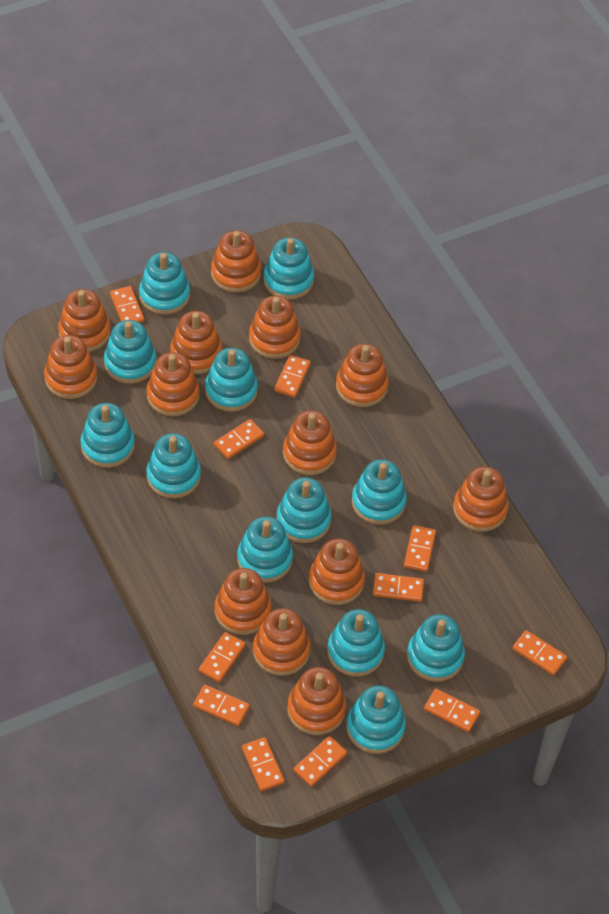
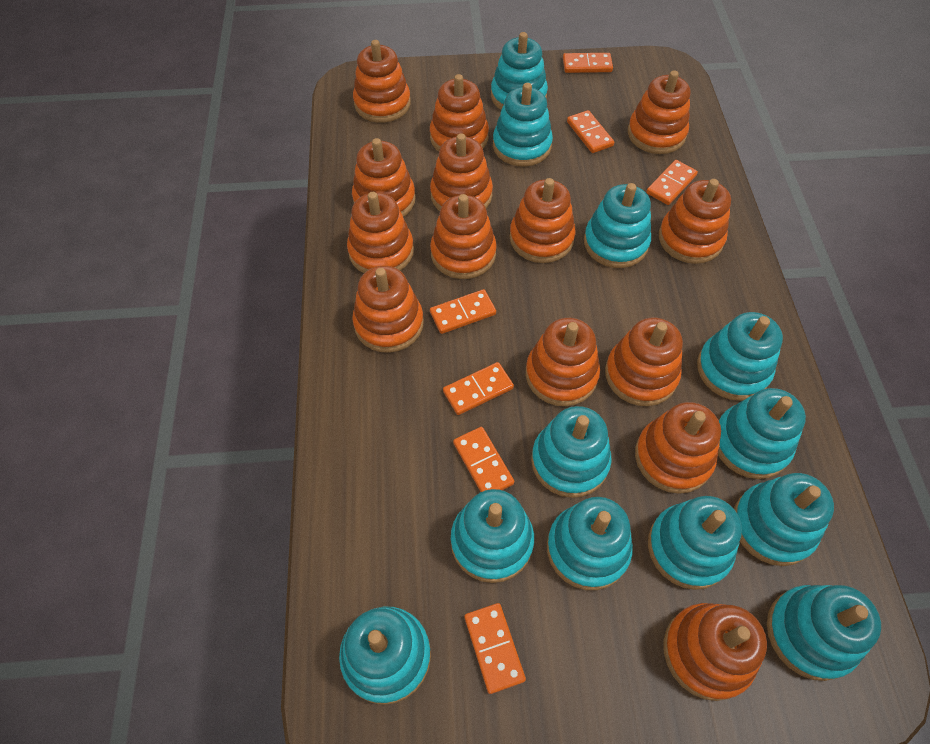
orange domino: 11 -> 7
orange stacking toy: 13 -> 14

